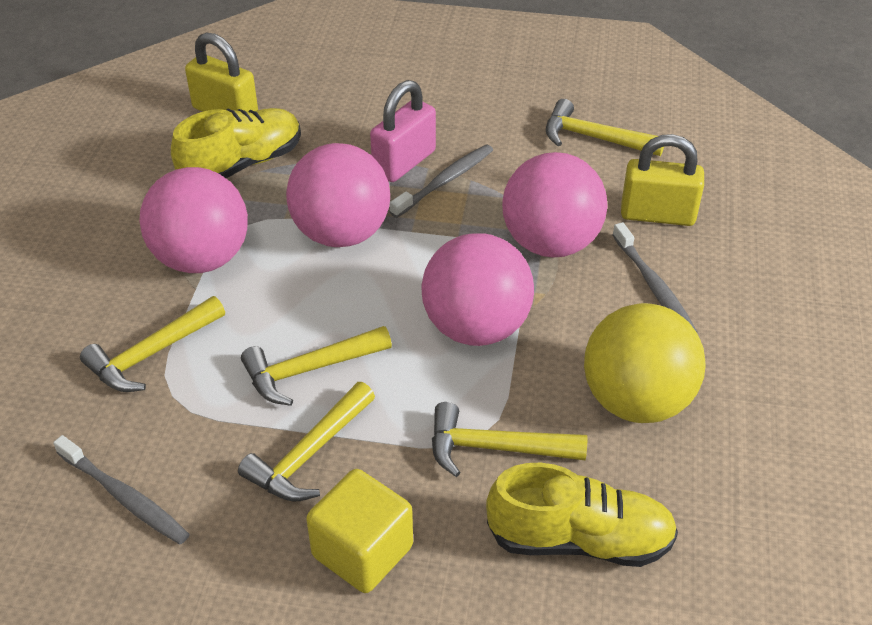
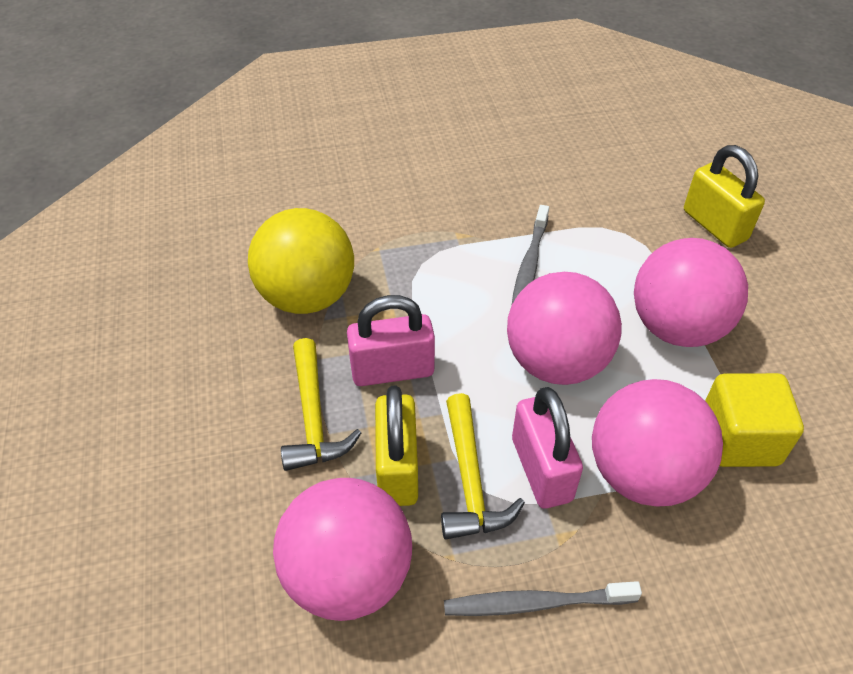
grey toothbrush: 3 -> 2
pink padlock: 1 -> 2
yellow hammer: 5 -> 2
yellow shoe: 2 -> 0

